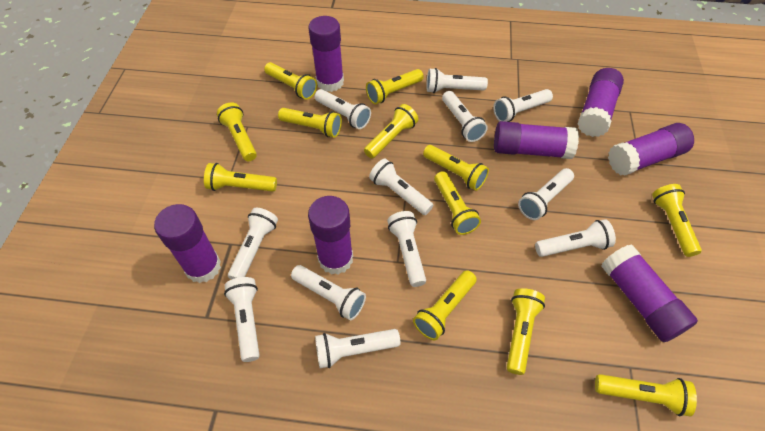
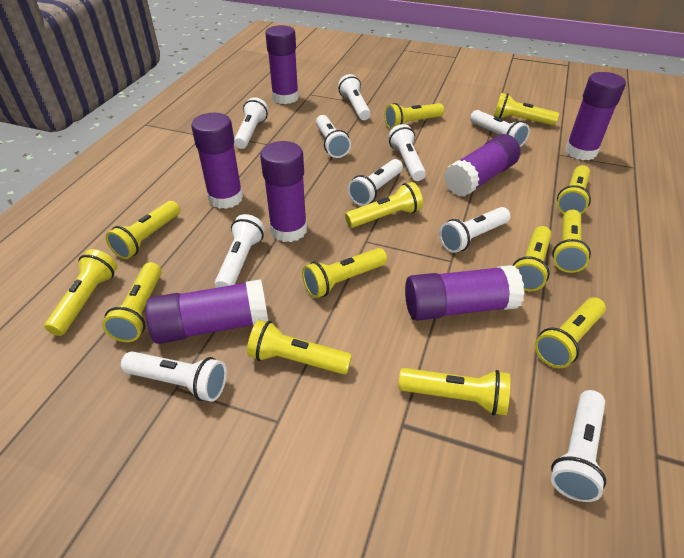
white flashlight: 12 -> 10
yellow flashlight: 12 -> 13

